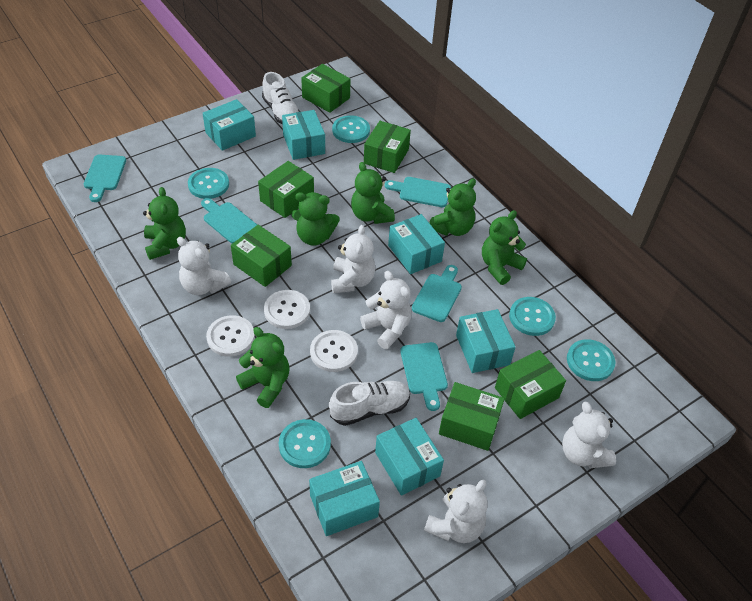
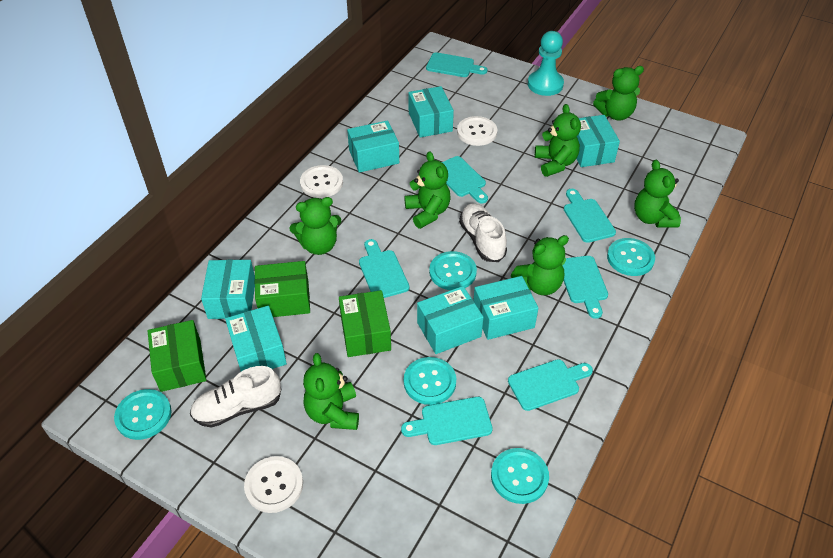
green box: 6 -> 3
green teddy bear: 6 -> 7
turquoise box: 6 -> 7
turquoise cutting board: 5 -> 7
turquoise pawn: 0 -> 1
white teddy bear: 5 -> 0

